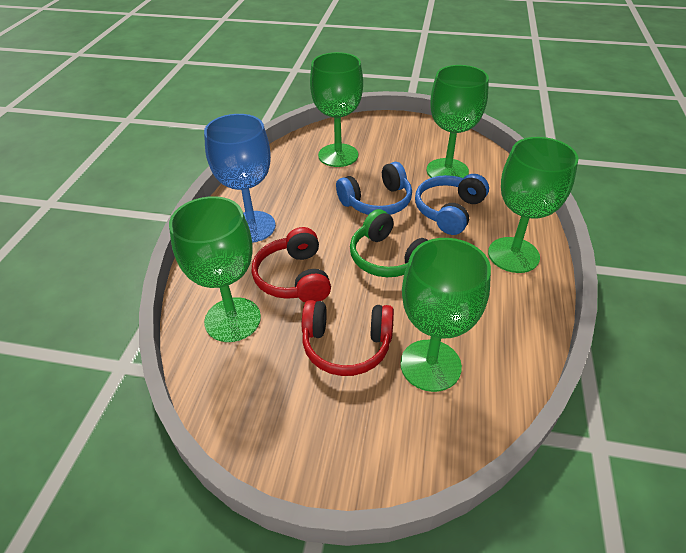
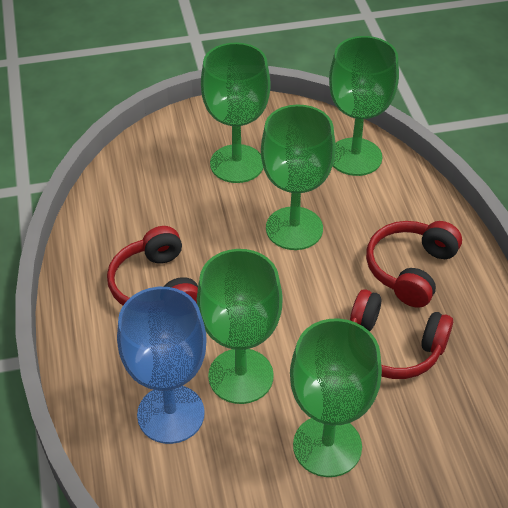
blue headphones: 2 -> 0
green headphones: 1 -> 0
red headphones: 2 -> 3

